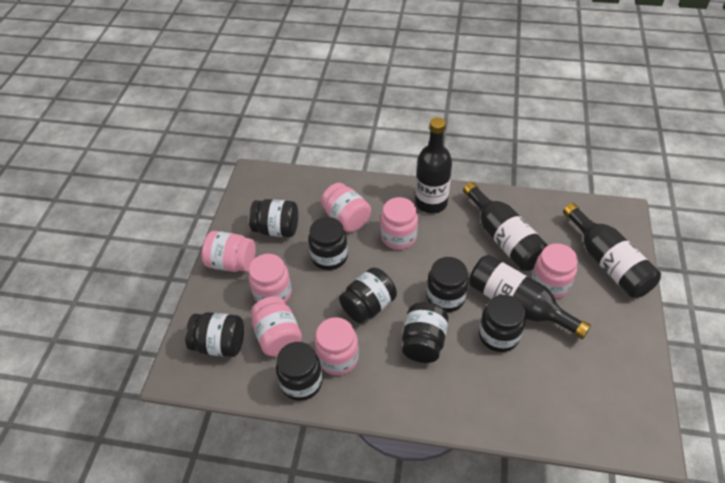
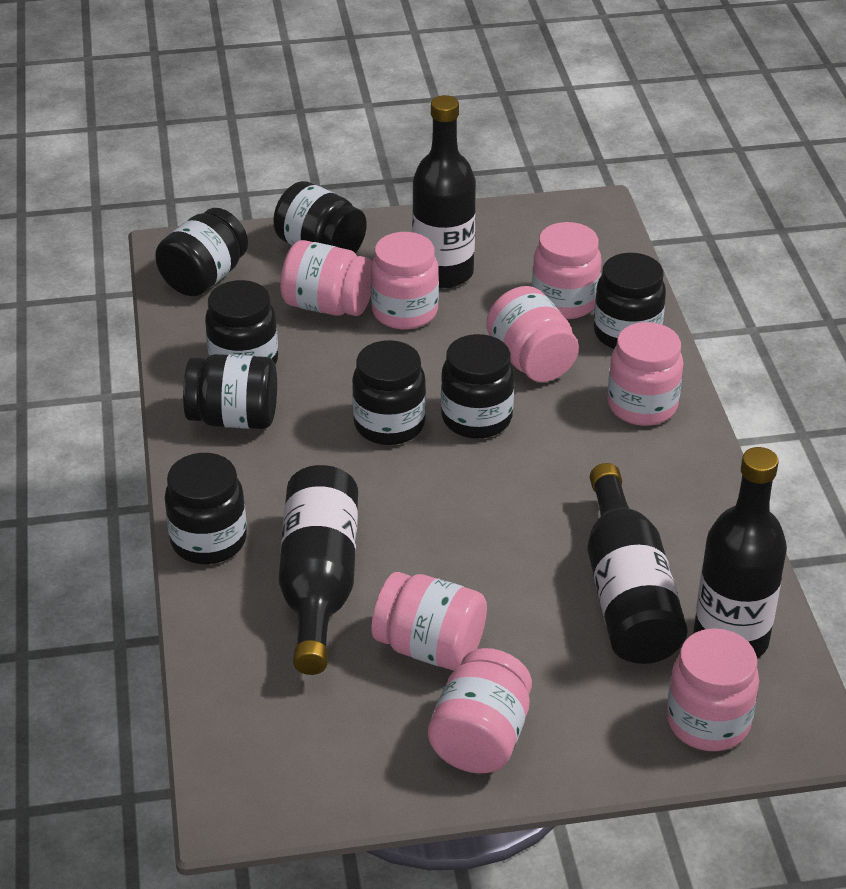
pink jar: 7 -> 8

